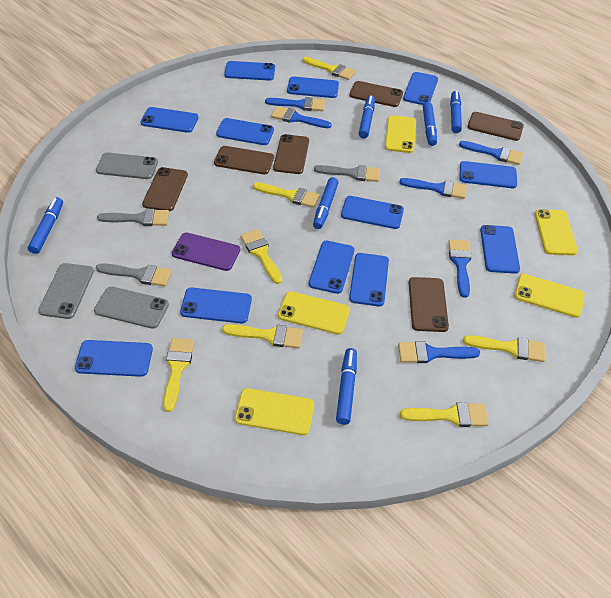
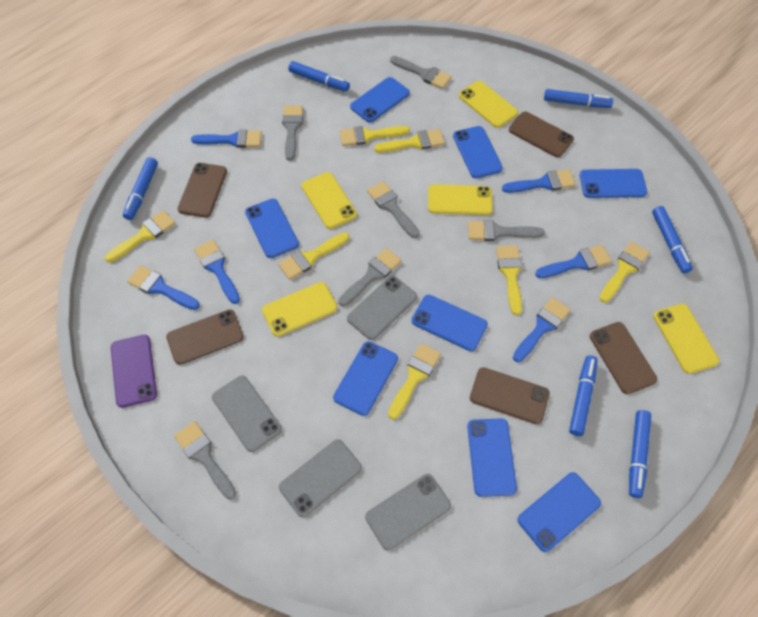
blue phone: 12 -> 8
brown phone: 6 -> 5
grey brush: 3 -> 6
grey phone: 3 -> 4

